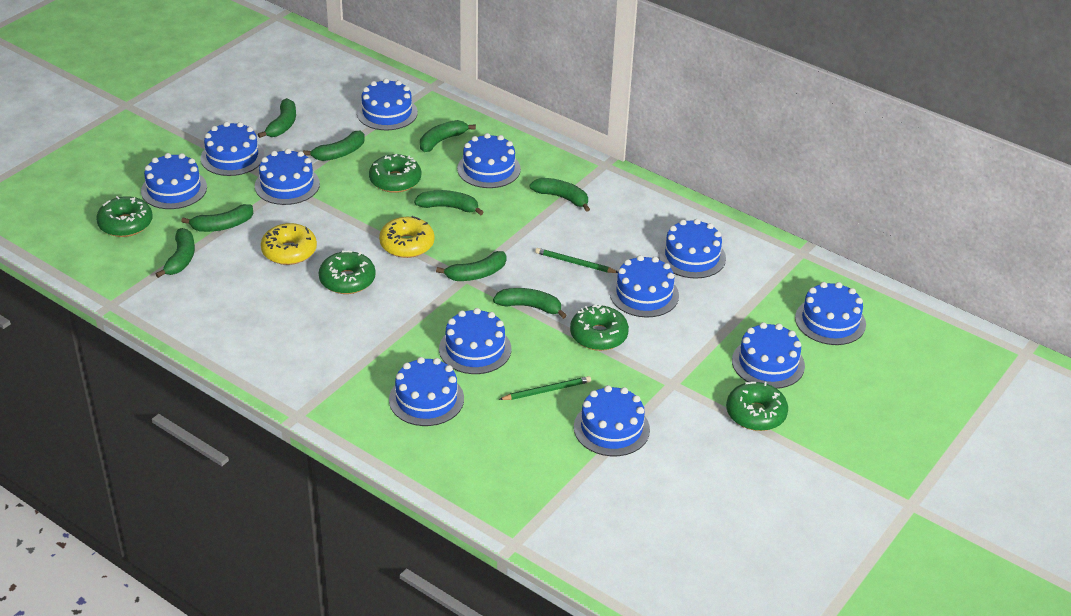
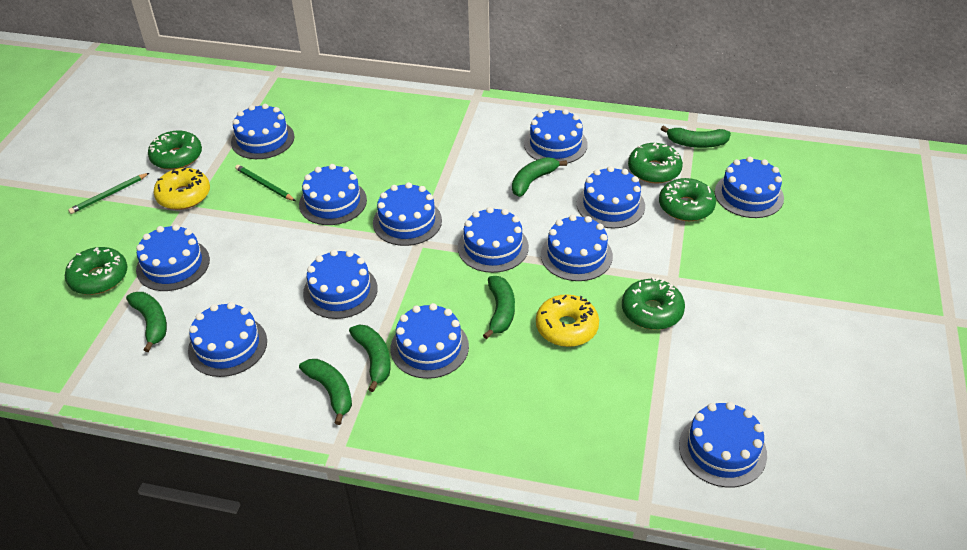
blue cake: 12 -> 13
green banana: 9 -> 6

